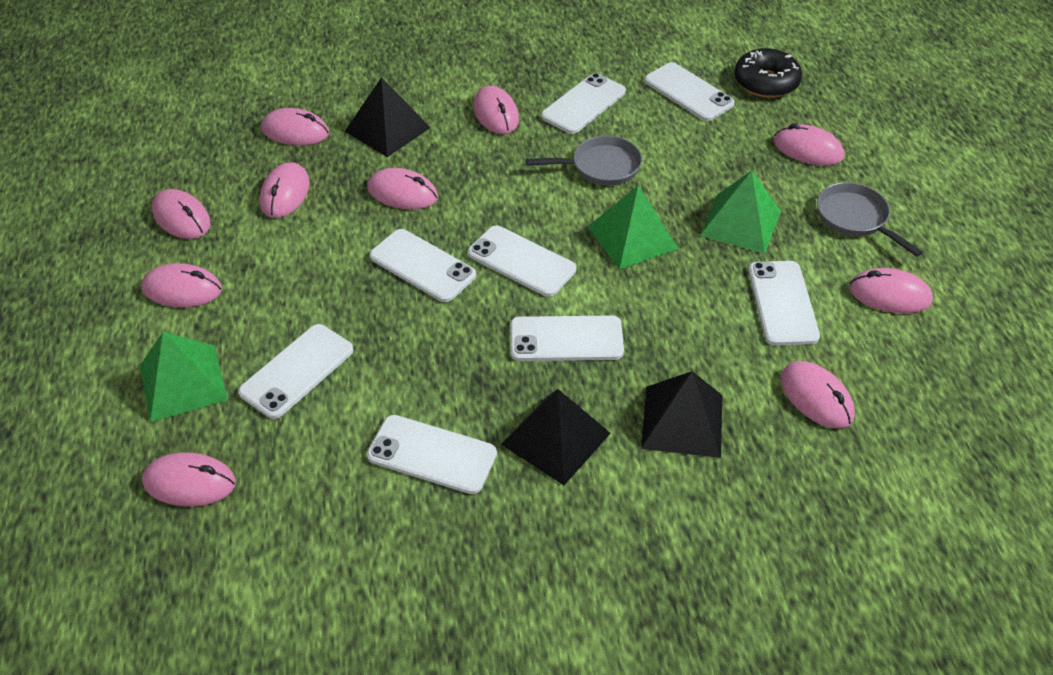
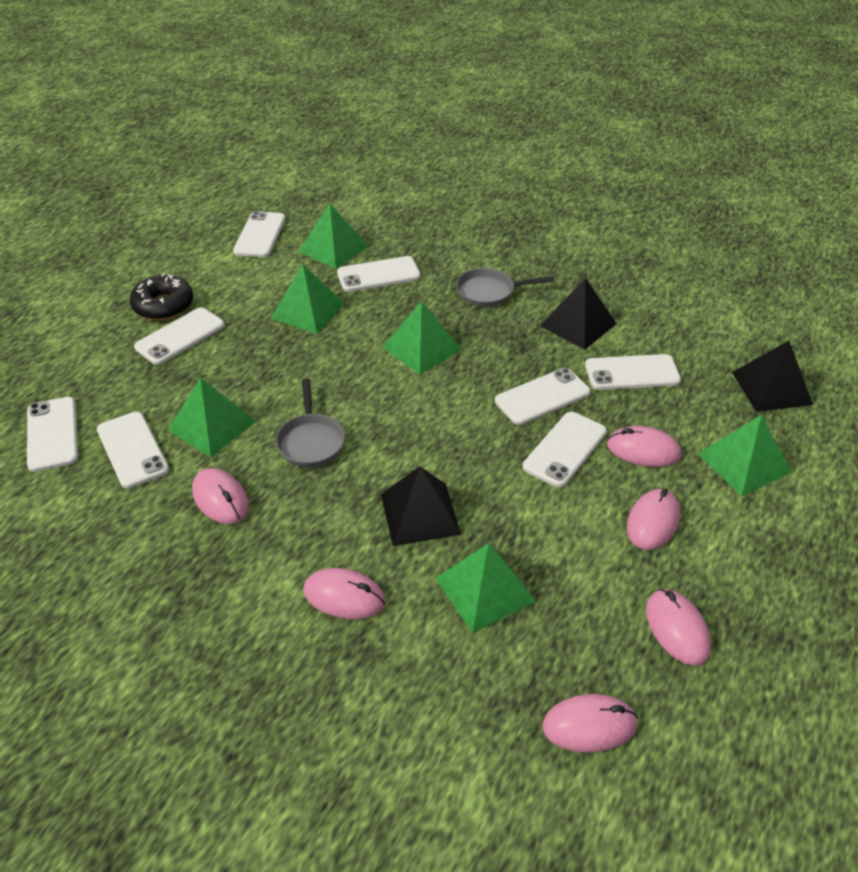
green pyramid: 3 -> 6
pink mouse: 10 -> 6

